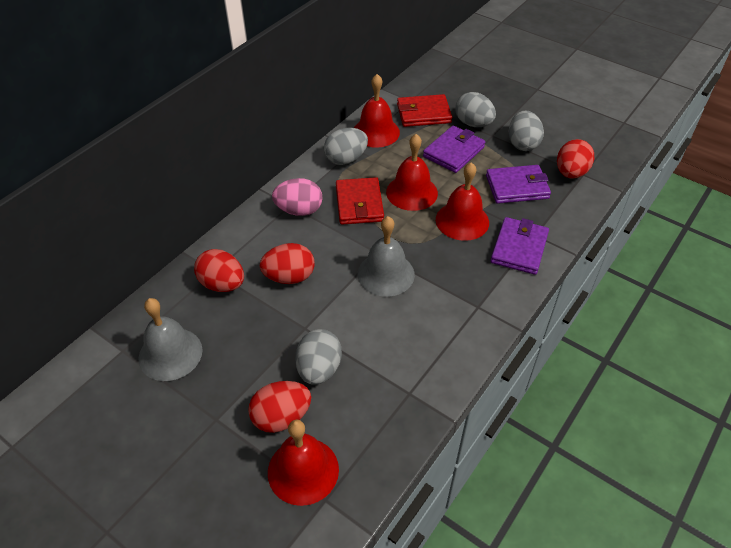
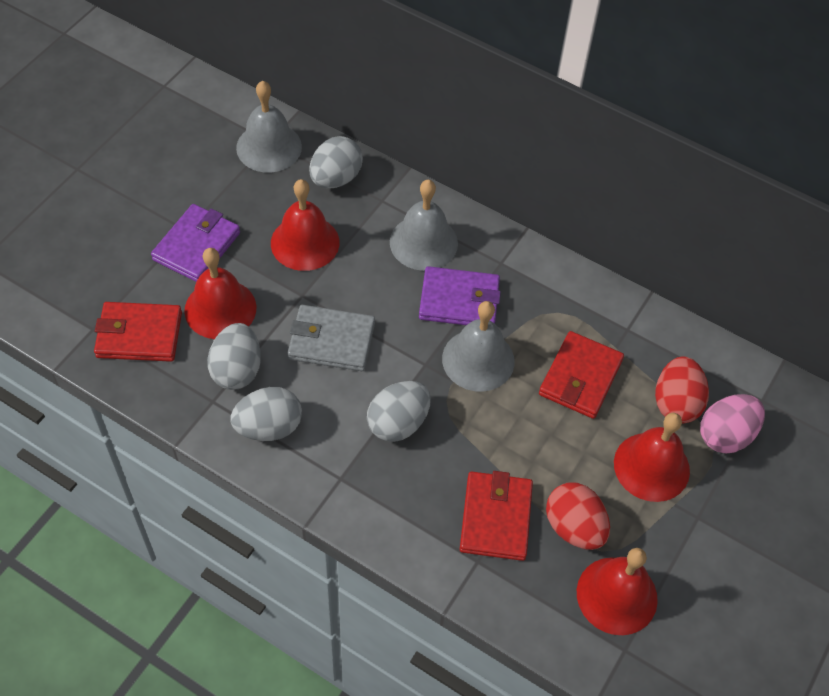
grey bell: 2 -> 3
grey wallet: 0 -> 1
purple wallet: 3 -> 2
red egg: 4 -> 2
red wallet: 2 -> 3

